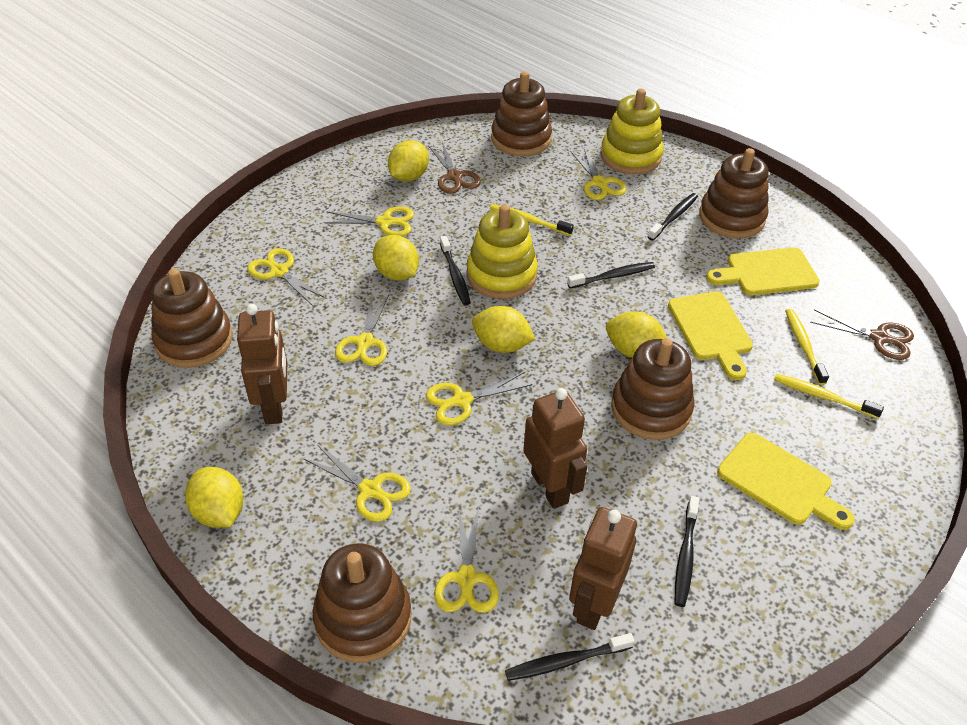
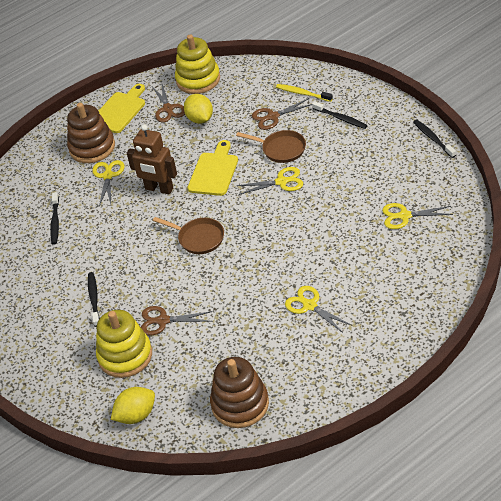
black toothbrush: 5 -> 4
brown pan: 0 -> 2
brown robot: 3 -> 1
brown scissors: 2 -> 3
brown stacking toy: 5 -> 2
yellow cutting board: 3 -> 2
yellow lemon: 5 -> 2
yellow scissors: 7 -> 4
yellow toothbrush: 3 -> 1

